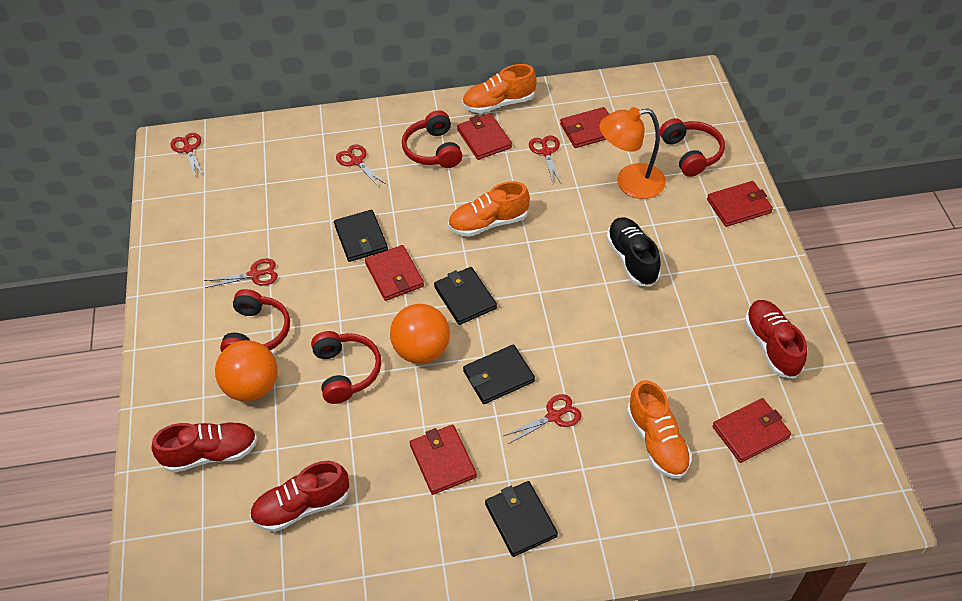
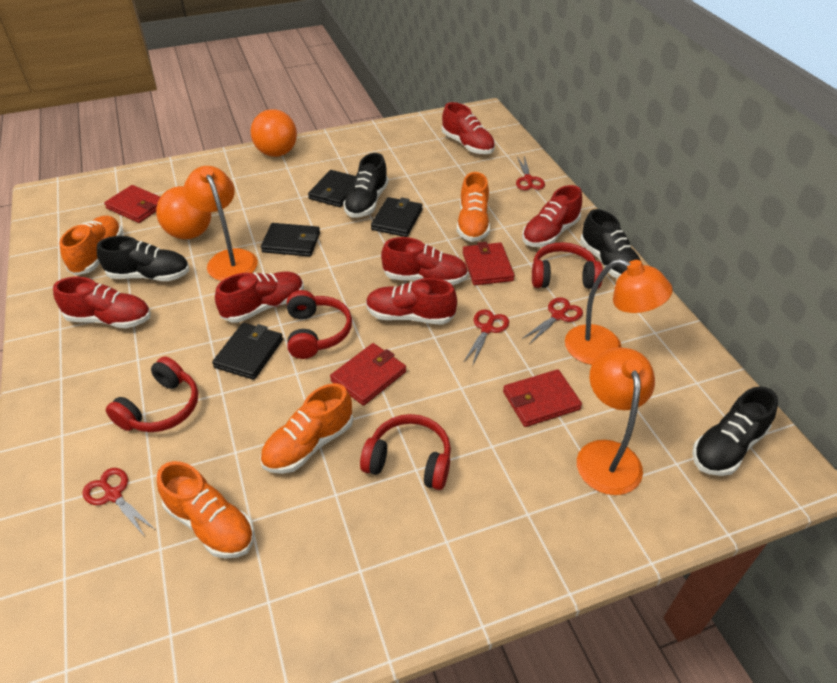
black shoe: 1 -> 4
orange lamp: 1 -> 3
orange shoe: 3 -> 4
red scissors: 5 -> 4
red shoe: 3 -> 6
red wallet: 6 -> 4

